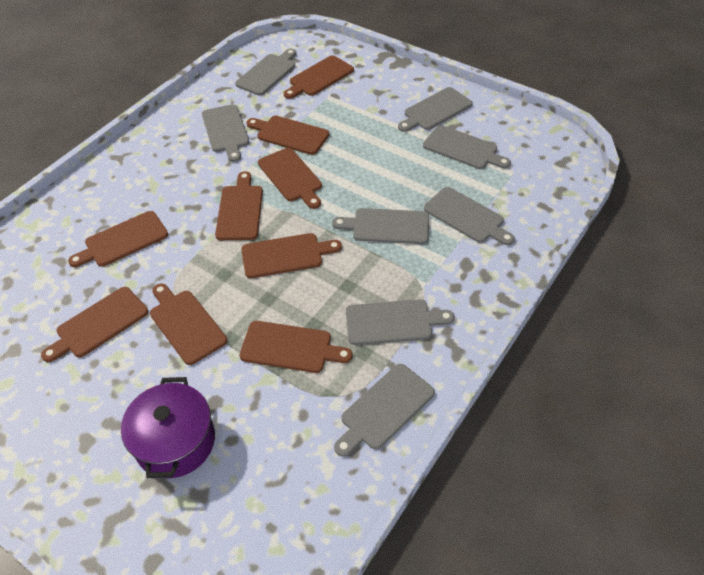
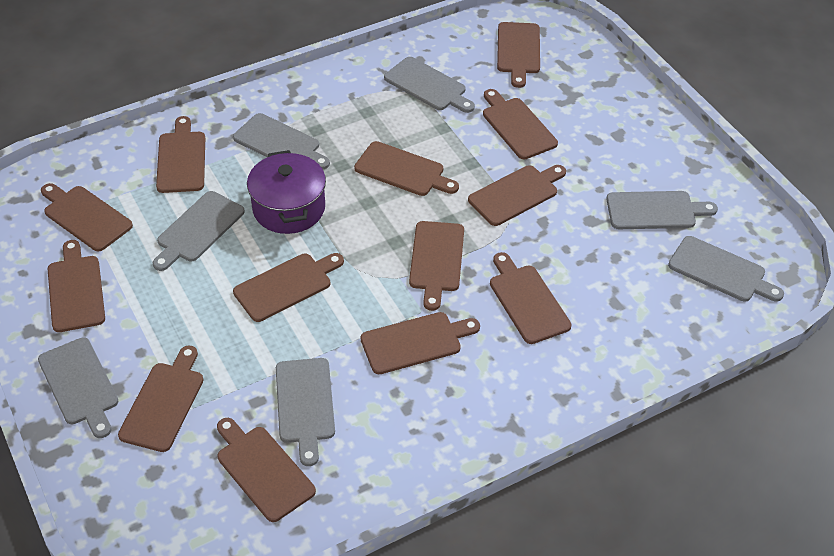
brown cutting board: 9 -> 13
grey cutting board: 8 -> 7

